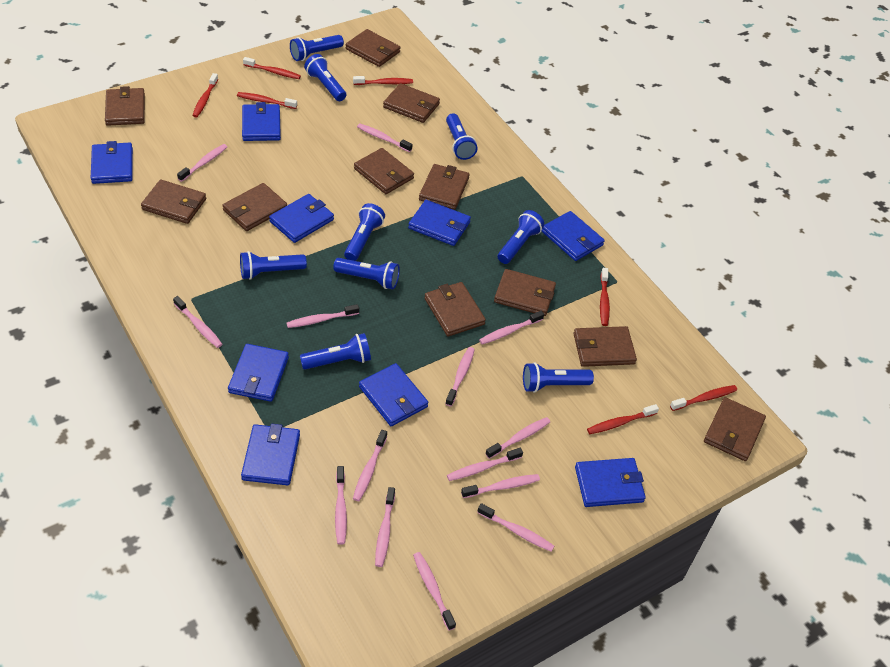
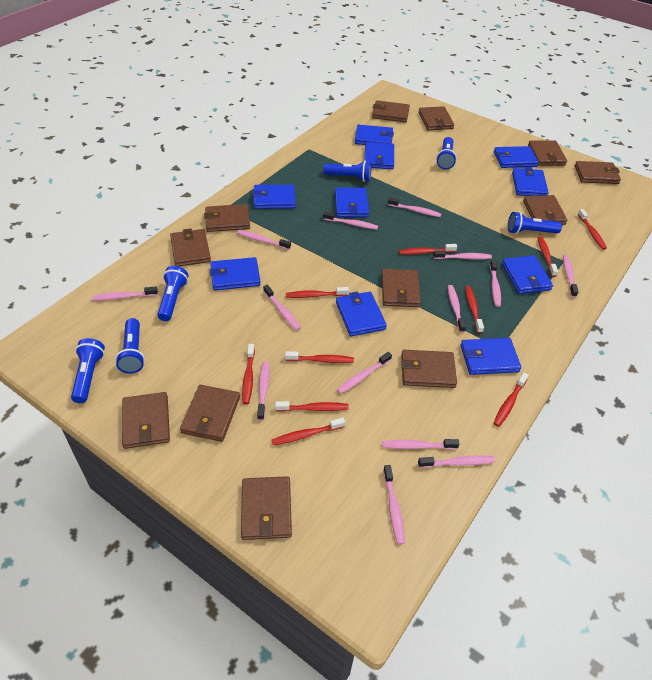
blue flashlight: 9 -> 6
blue wallet: 9 -> 10
brown wallet: 11 -> 12
red toothbrush: 7 -> 10

